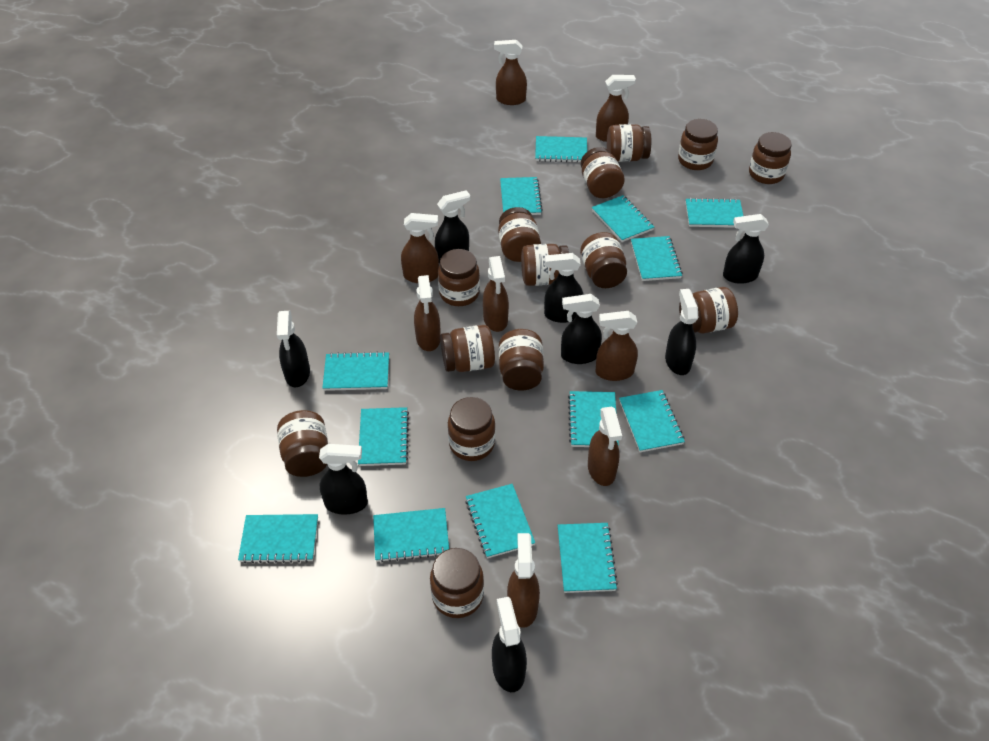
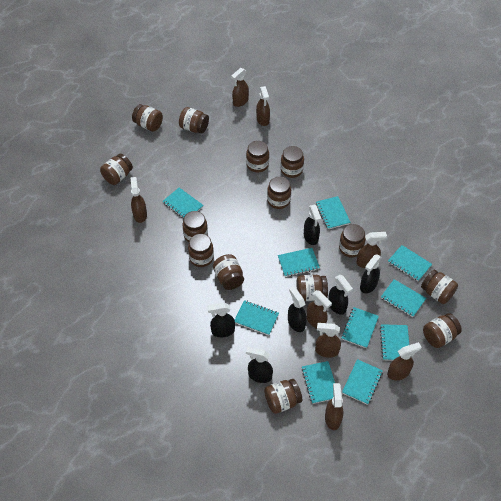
black spray bottle: 8 -> 6
turquoise notebook: 13 -> 10

